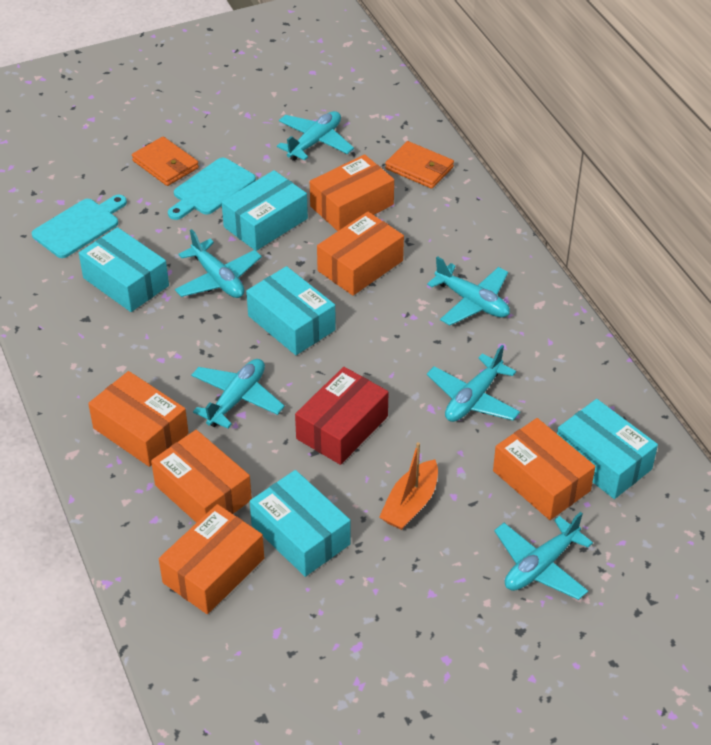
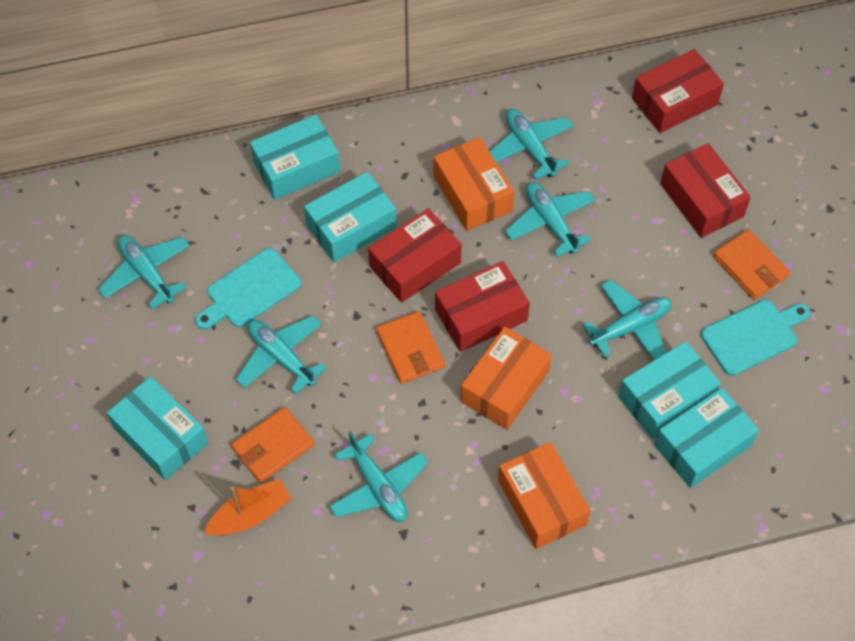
orange box: 6 -> 3
orange wallet: 2 -> 3
red box: 1 -> 4

